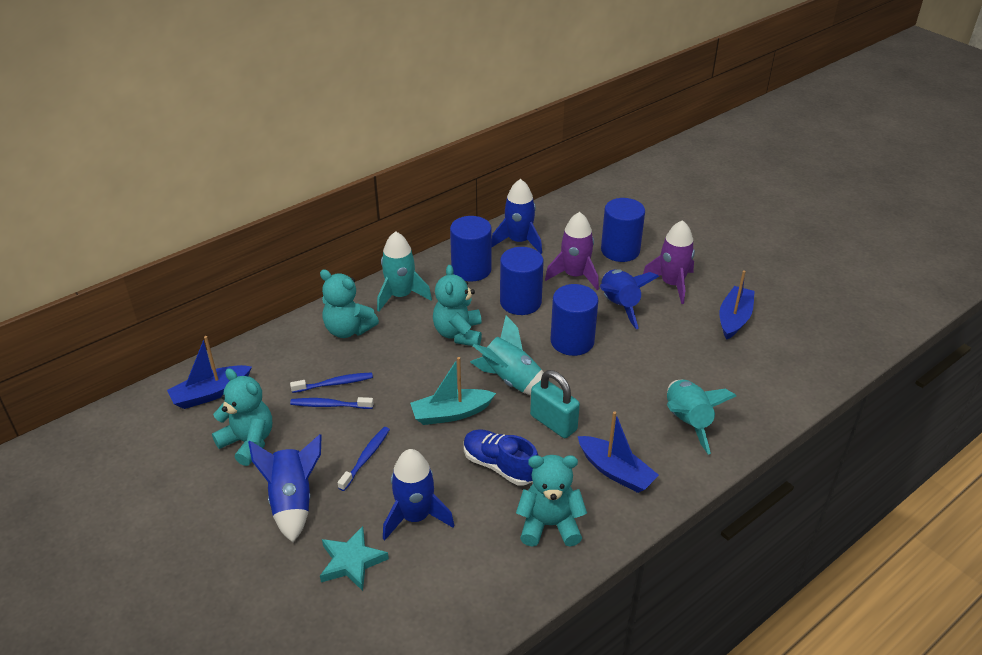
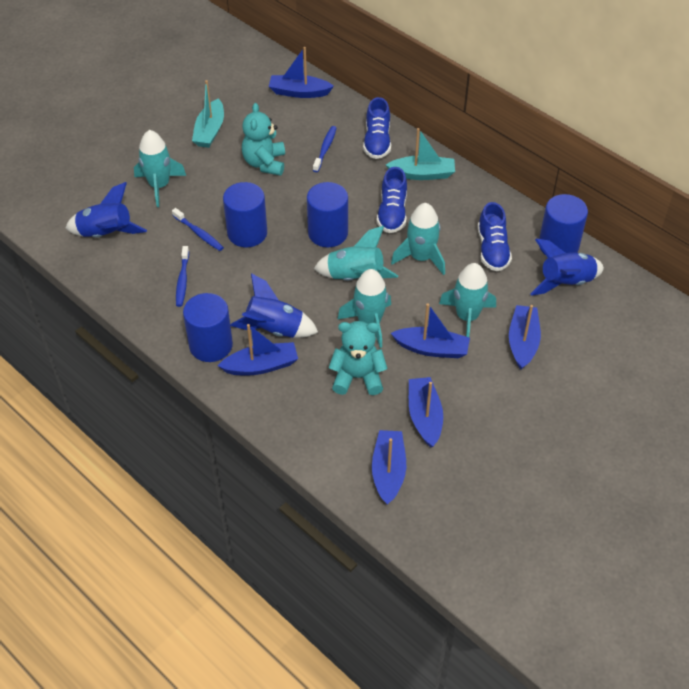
blue boat: 3 -> 6
blue rocket: 4 -> 3
blue shoe: 1 -> 3
purple rocket: 2 -> 0
turquoise boat: 1 -> 2
turquoise padlock: 1 -> 0
turquoise rocket: 3 -> 5
turquoise star: 1 -> 0
turquoise teddy bear: 4 -> 2

